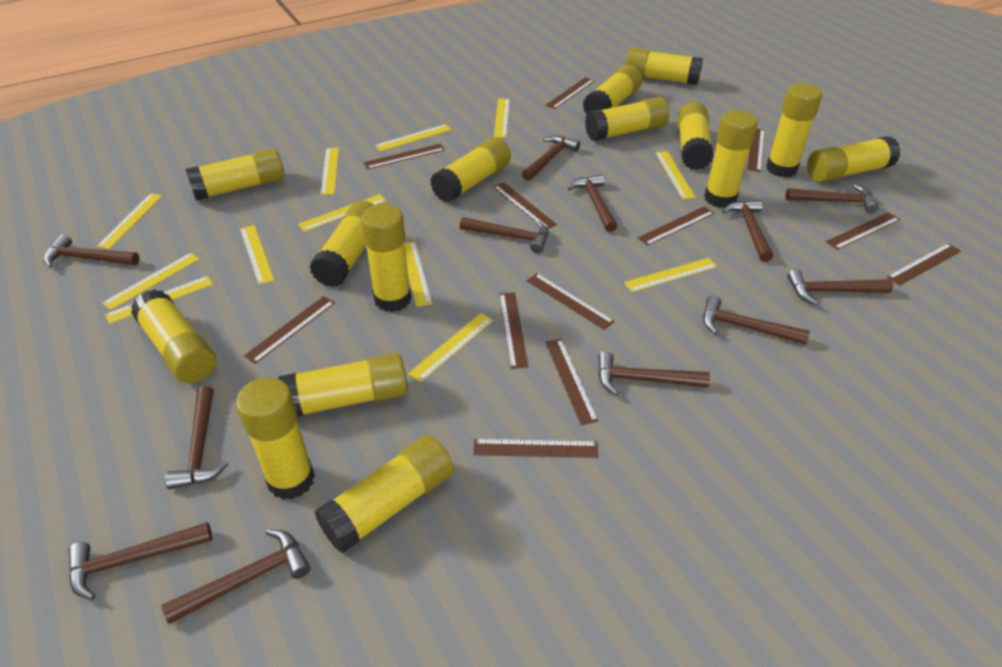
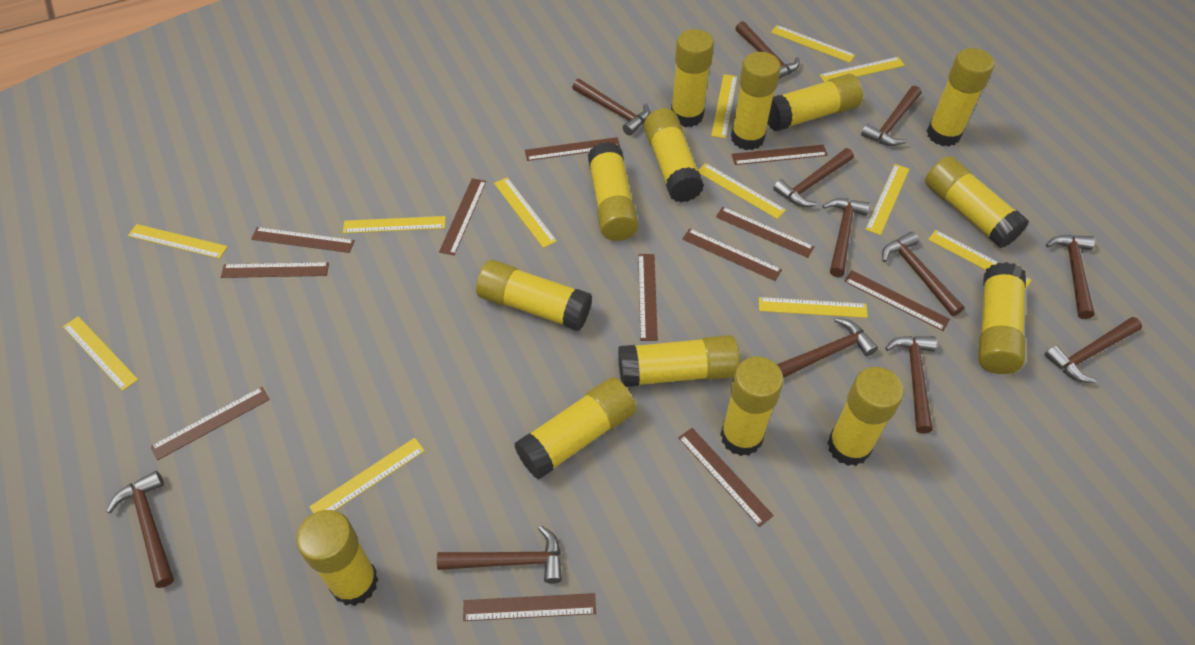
yellow glue stick: 15 -> 14

